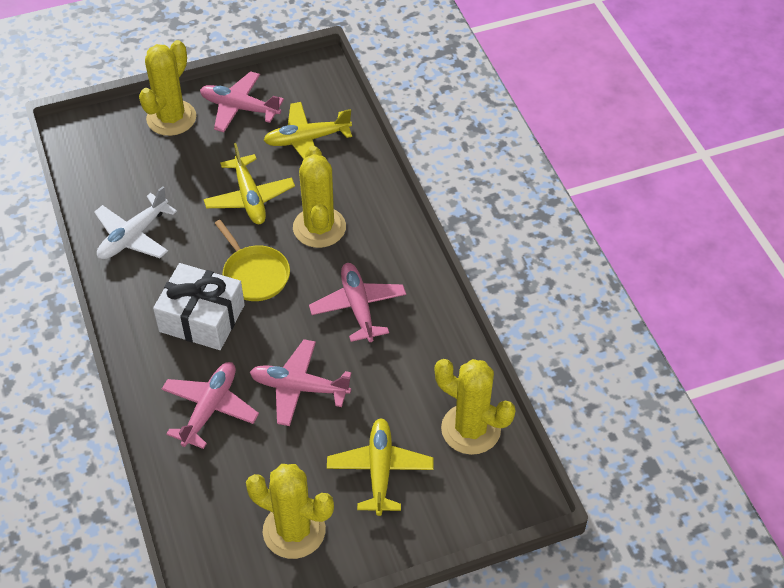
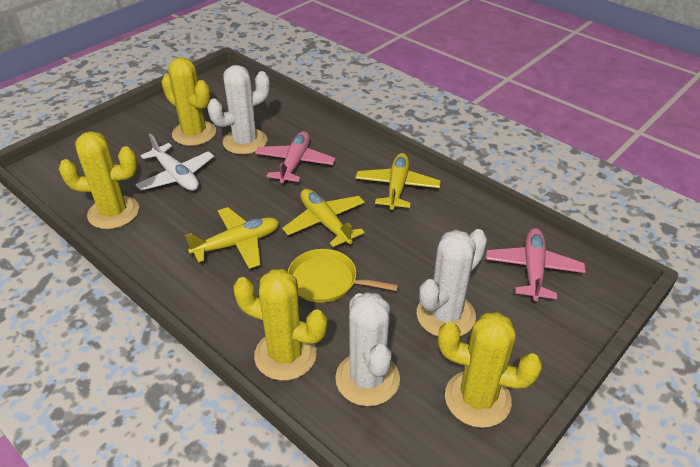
pink plane: 4 -> 2
white cactus: 0 -> 3
white gift: 1 -> 0

